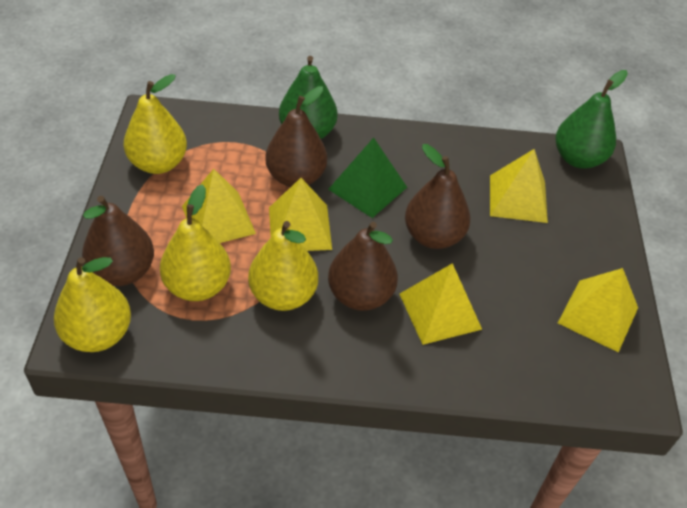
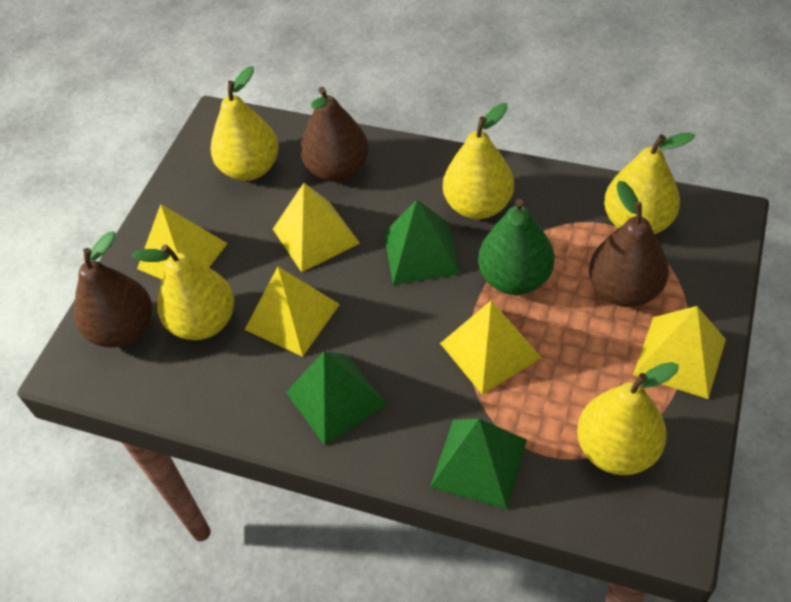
brown pear: 4 -> 3
green pear: 2 -> 1
green pyramid: 1 -> 3
yellow pear: 4 -> 5

